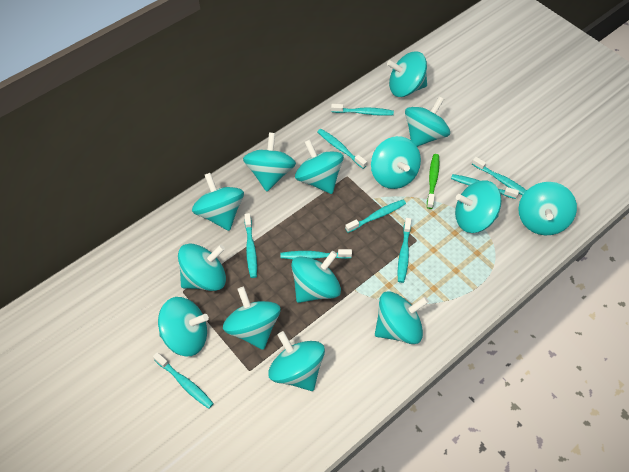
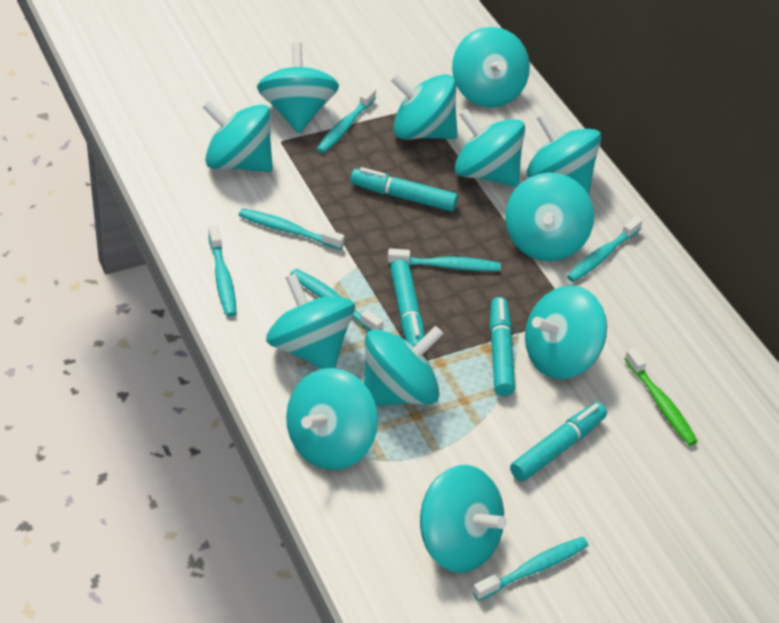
turquoise marker: 0 -> 4
turquoise spinning top: 14 -> 12
turquoise toothbrush: 9 -> 7

